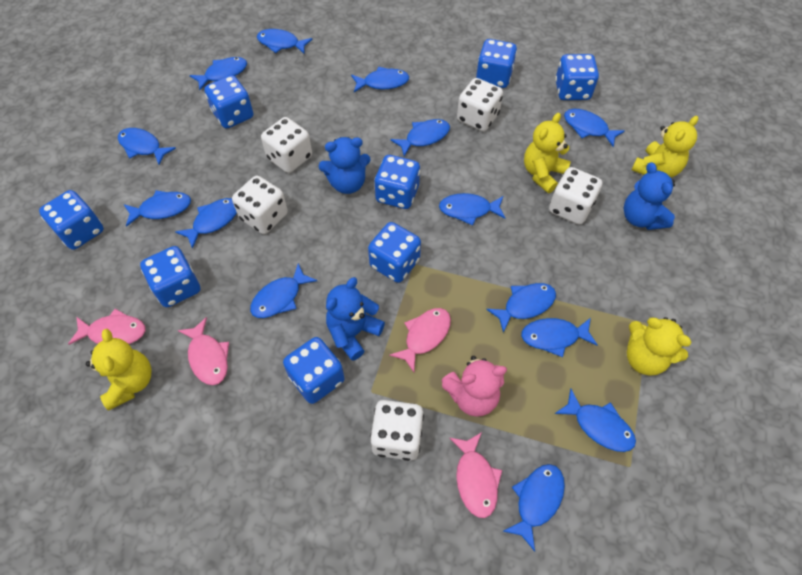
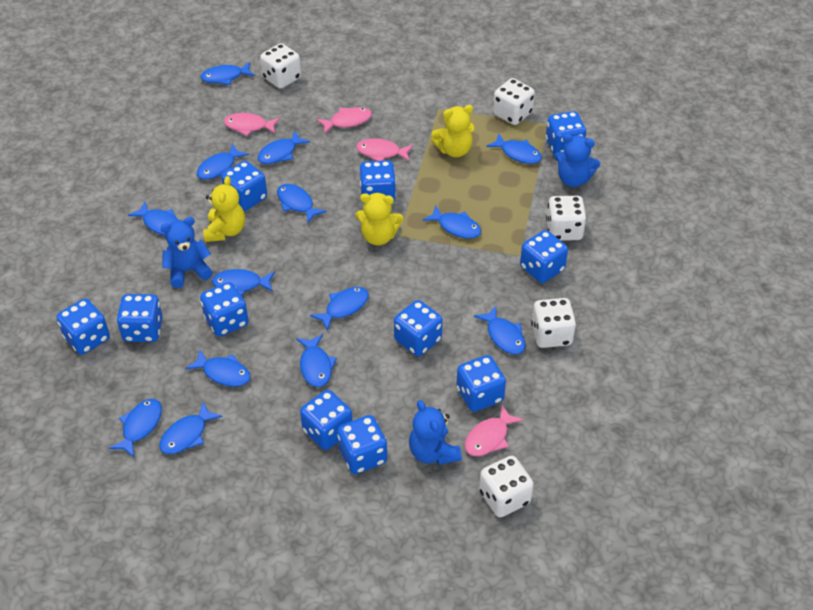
blue dice: 8 -> 11
pink teddy bear: 1 -> 0
yellow teddy bear: 4 -> 3

